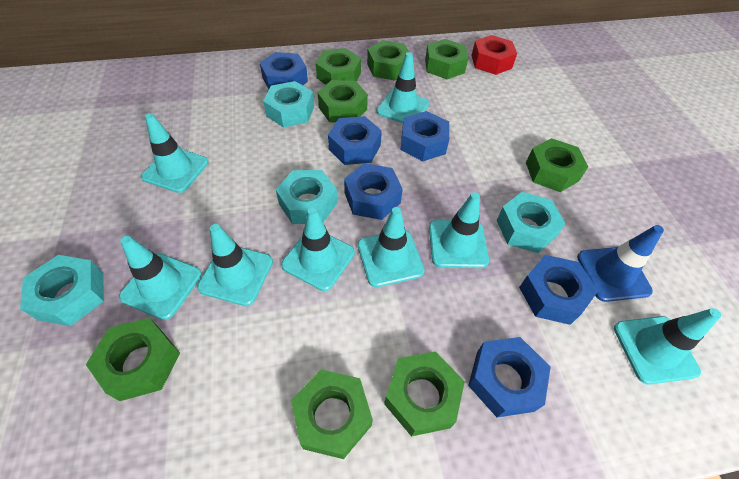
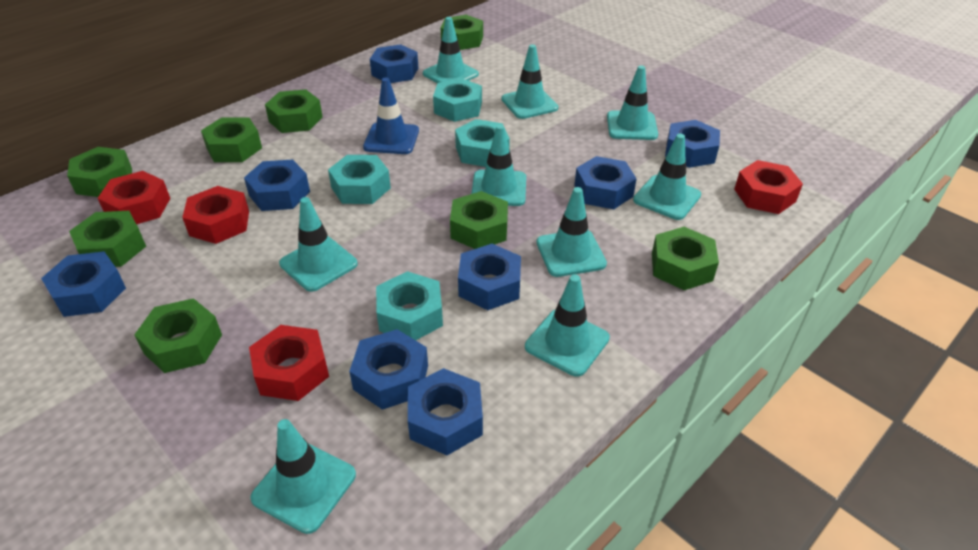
blue nut: 6 -> 8
red nut: 1 -> 4
turquoise traffic cone: 8 -> 9

